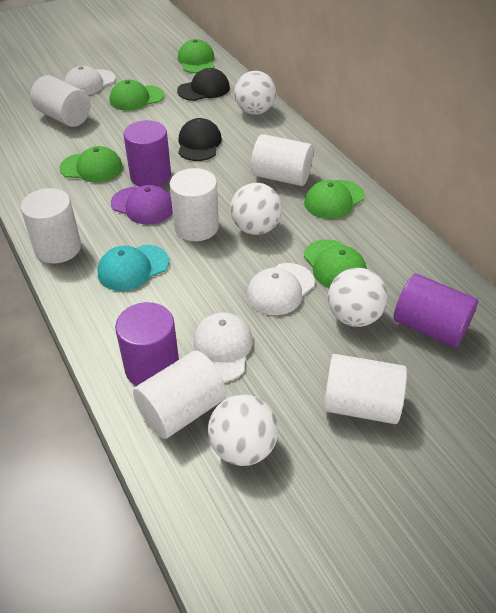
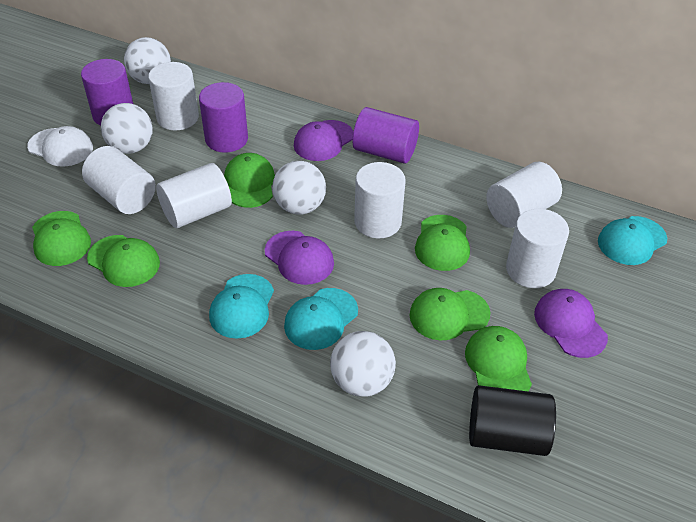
black cap: 2 -> 0
black cylinder: 0 -> 1
green cap: 5 -> 6
purple cap: 1 -> 3
turquoise cap: 1 -> 3
white cap: 3 -> 1

